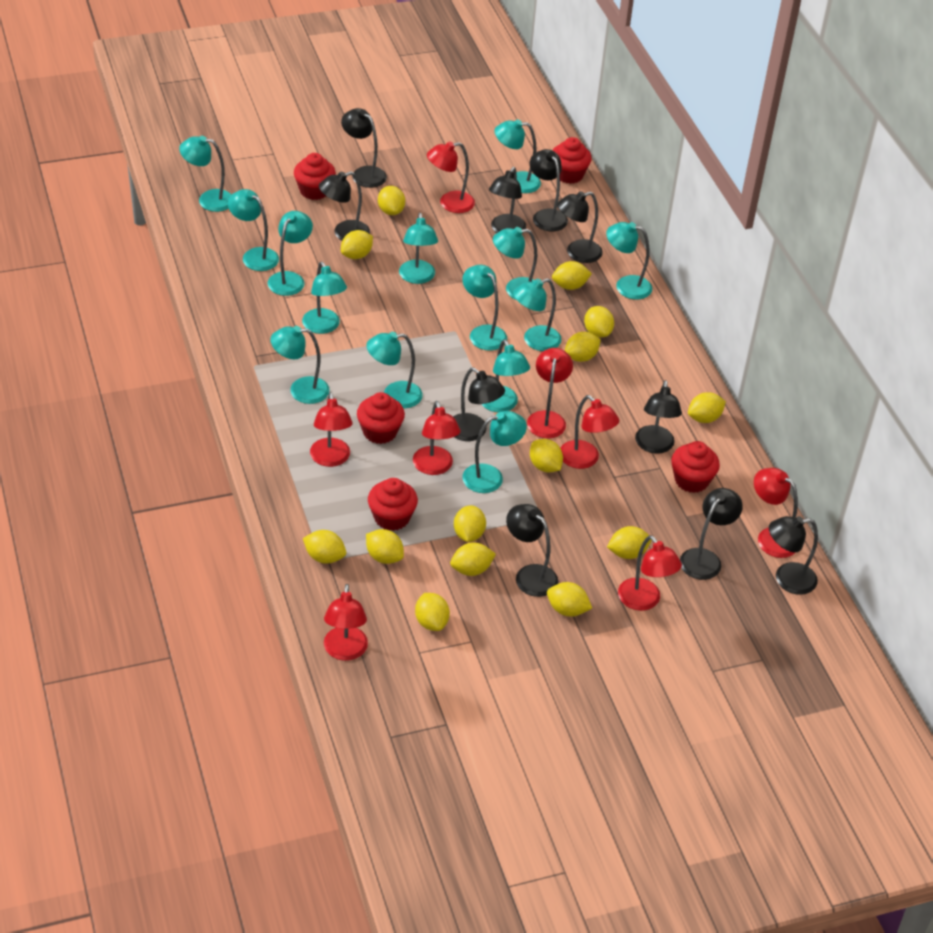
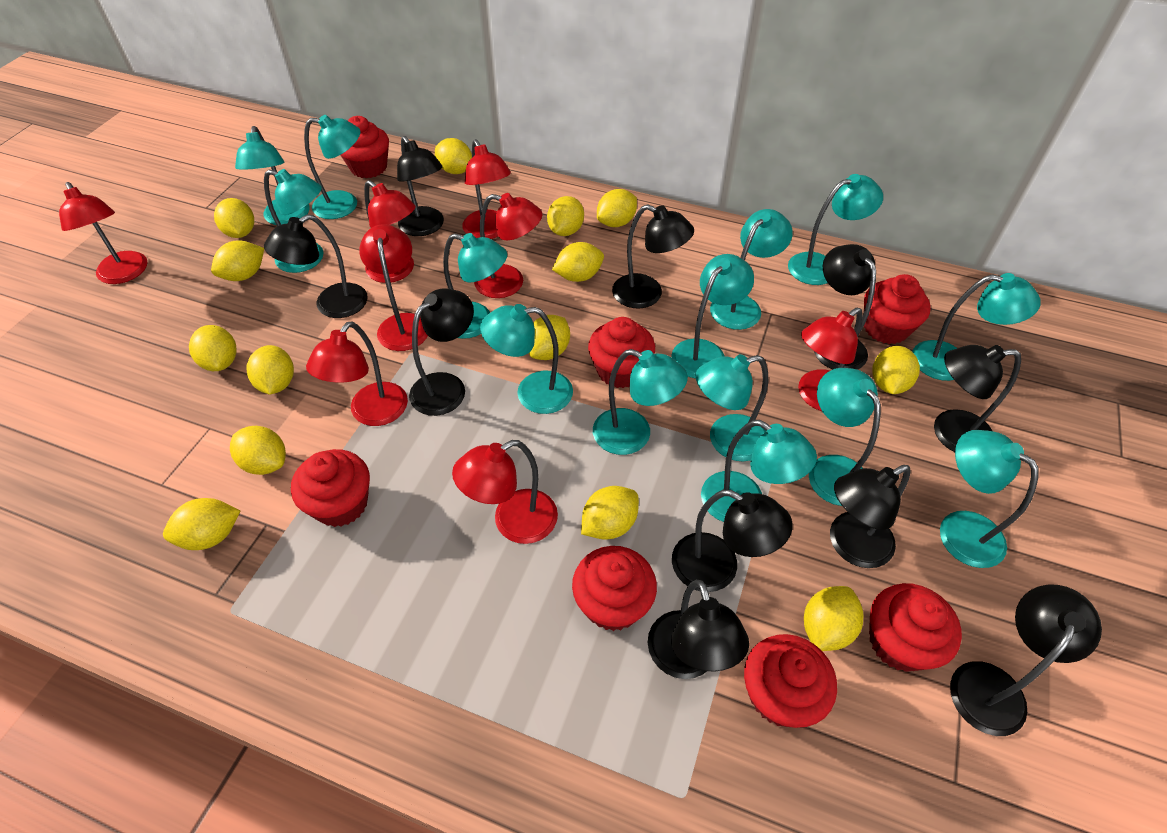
red cupcake: 5 -> 7

